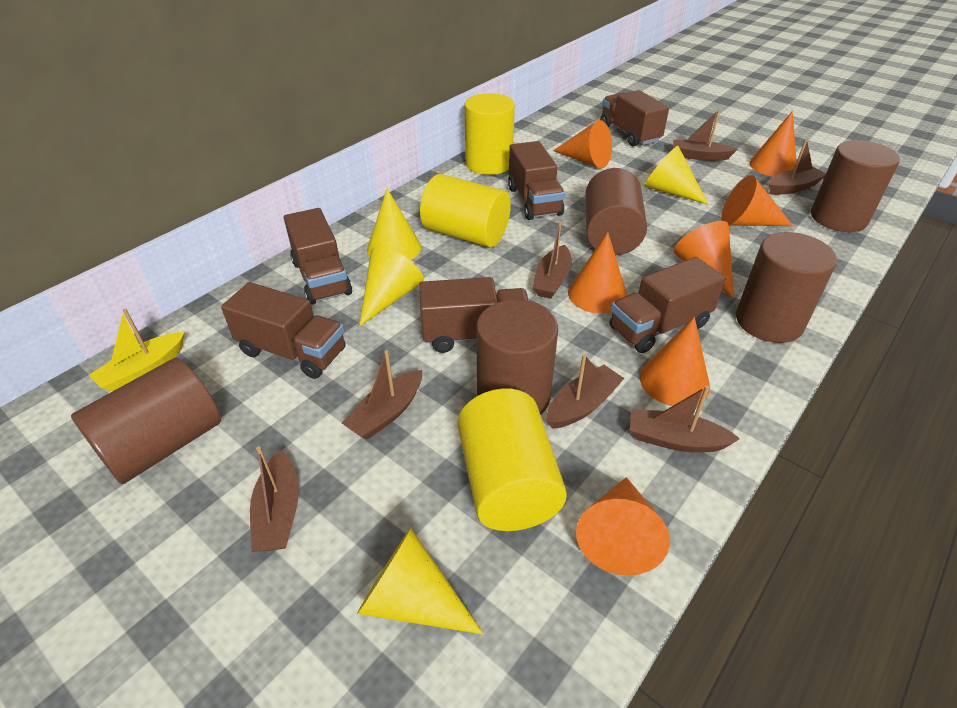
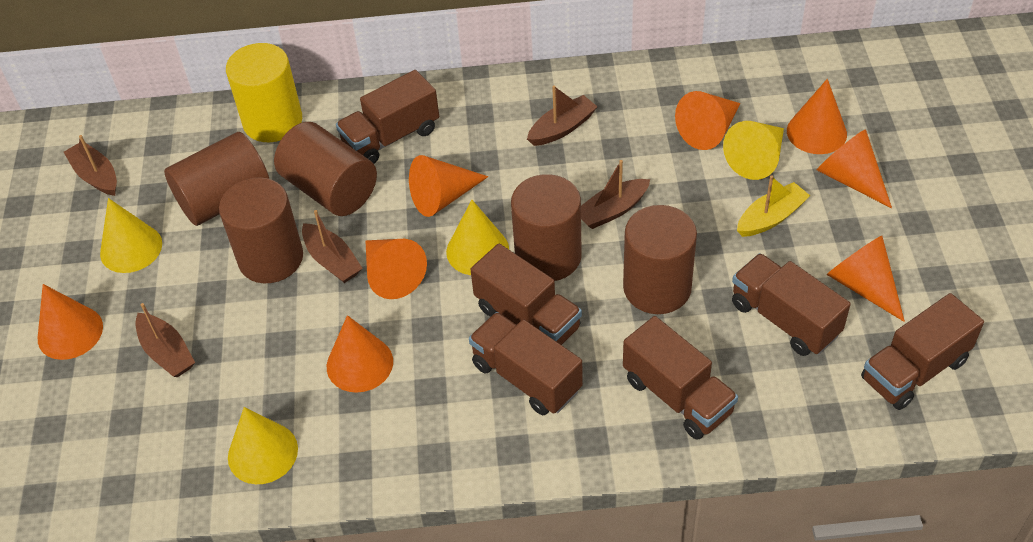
brown boat: 7 -> 5
orange cone: 7 -> 8
yellow cylinder: 3 -> 1

